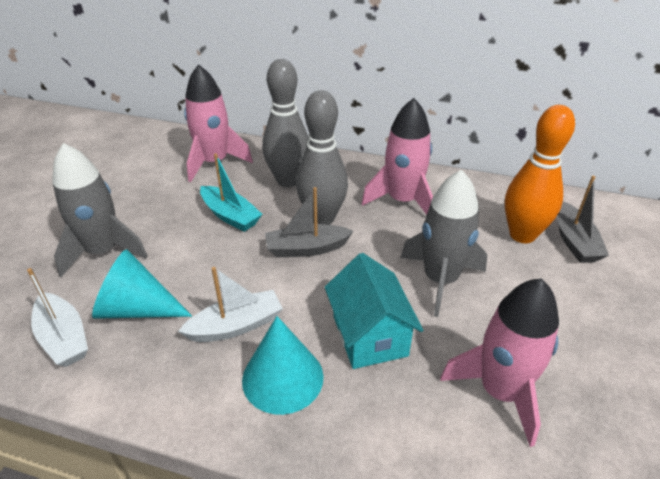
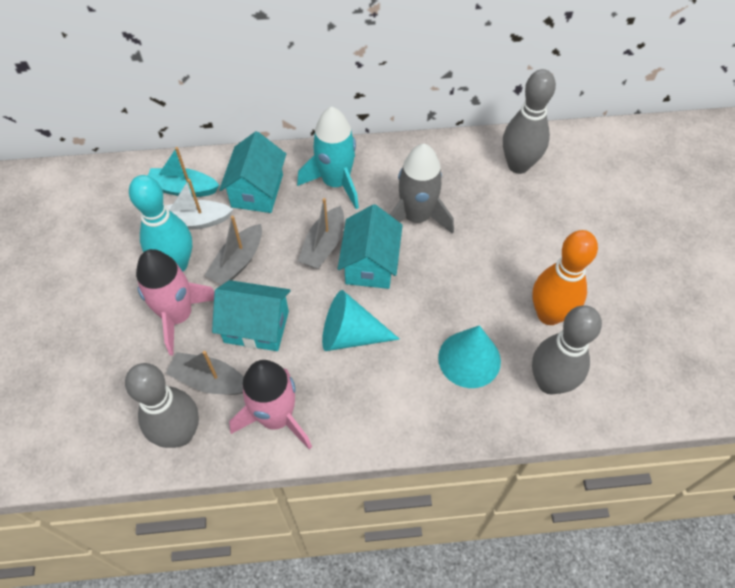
grey boat: 2 -> 3
grey bowling pin: 2 -> 3
grey rocket: 2 -> 1
pink rocket: 3 -> 2
turquoise bowling pin: 0 -> 1
turquoise house: 1 -> 3
turquoise rocket: 0 -> 1
white boat: 2 -> 1

